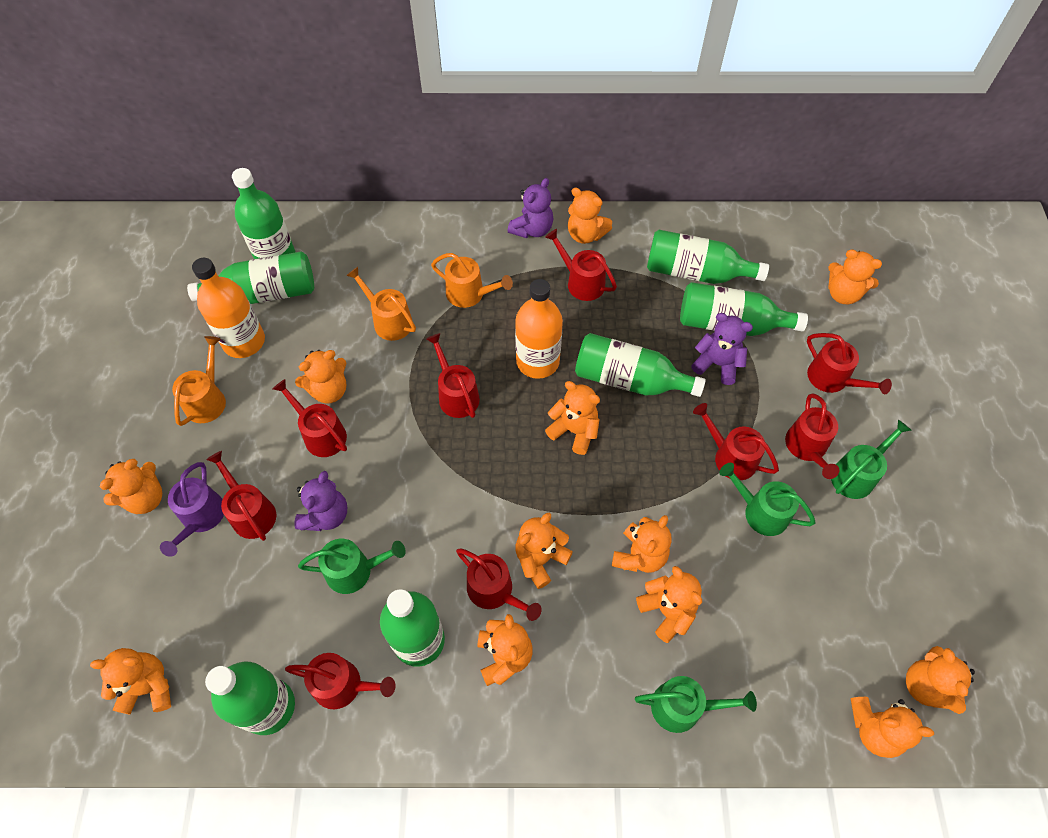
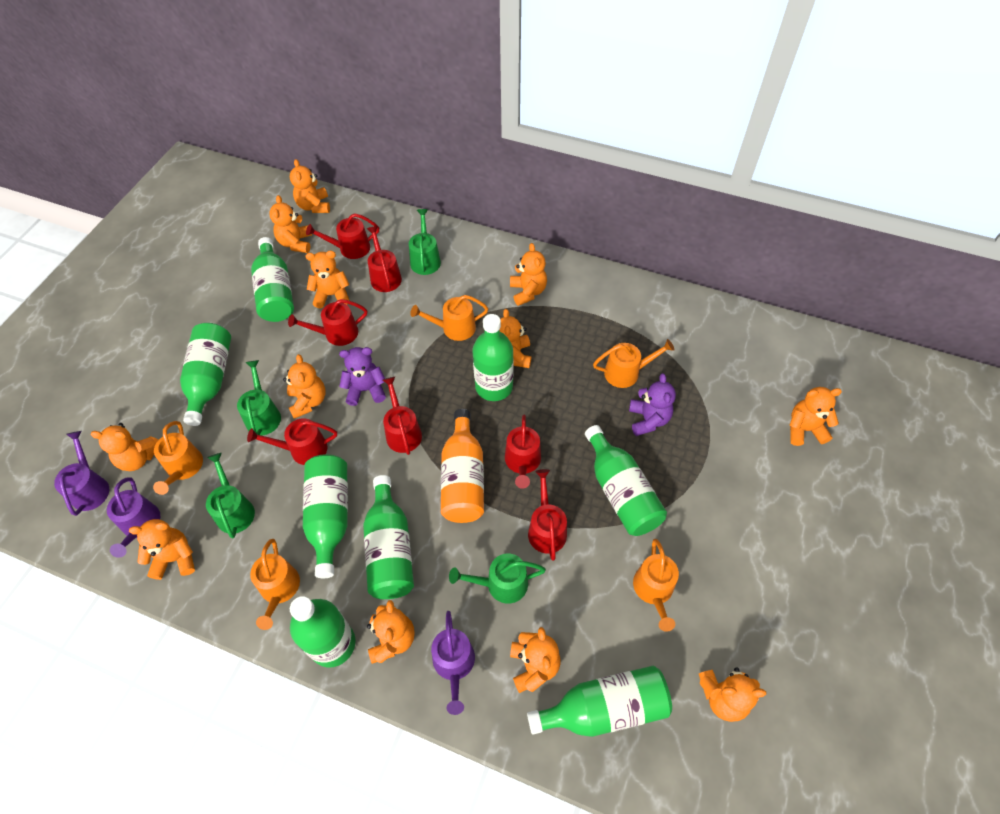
green bottle: 7 -> 8
orange bottle: 2 -> 1
orange watering can: 3 -> 5
purple teddy bear: 3 -> 2
purple watering can: 1 -> 3
red watering can: 9 -> 7

